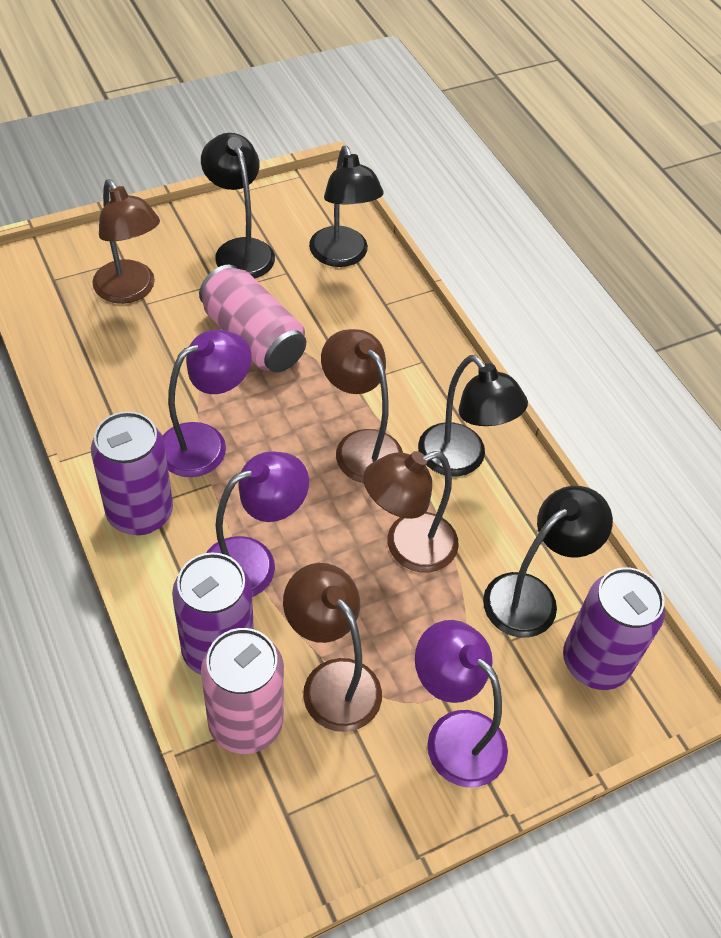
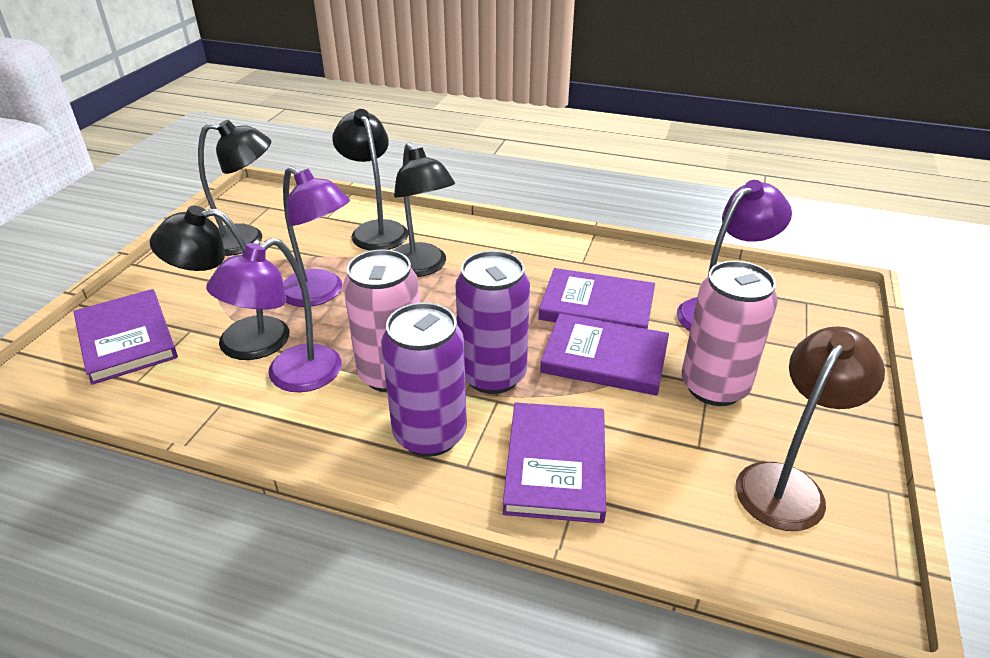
brown lamp: 4 -> 1
purple book: 0 -> 4
purple can: 3 -> 2

